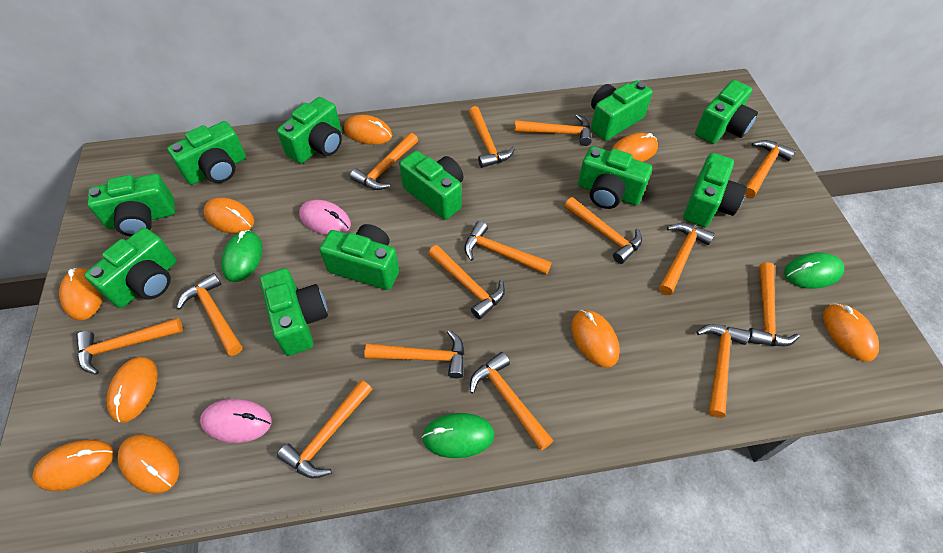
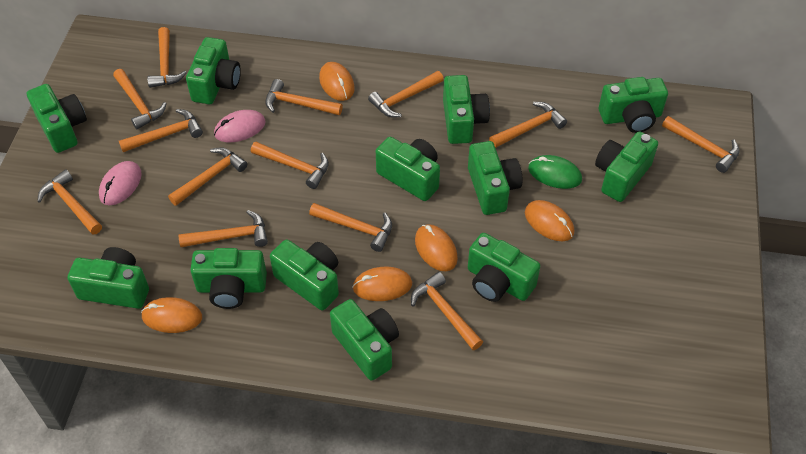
green camera: 11 -> 12
green mouse: 3 -> 1
orange hammer: 15 -> 13
orange mouse: 9 -> 5

